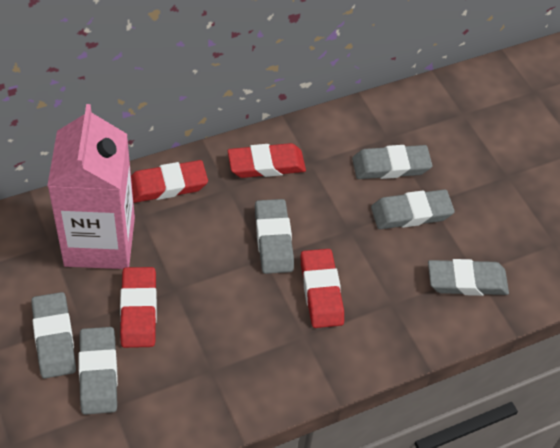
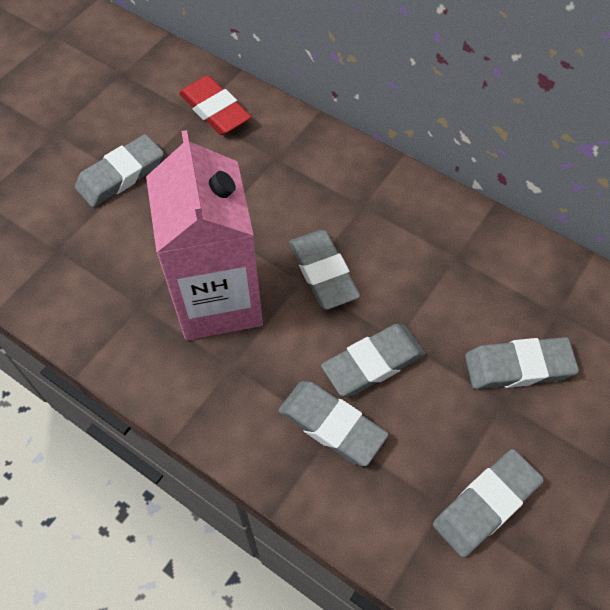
red eraser: 4 -> 1

